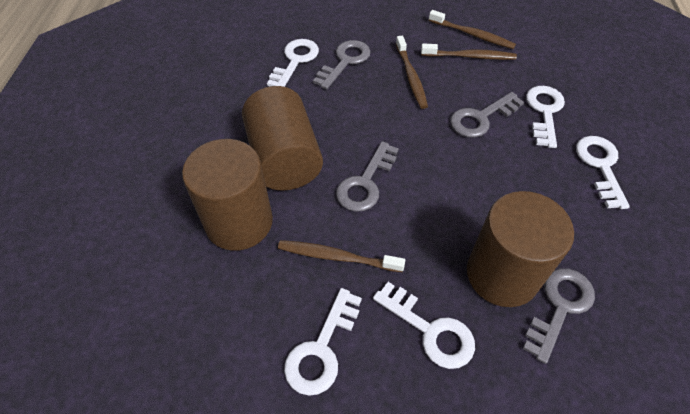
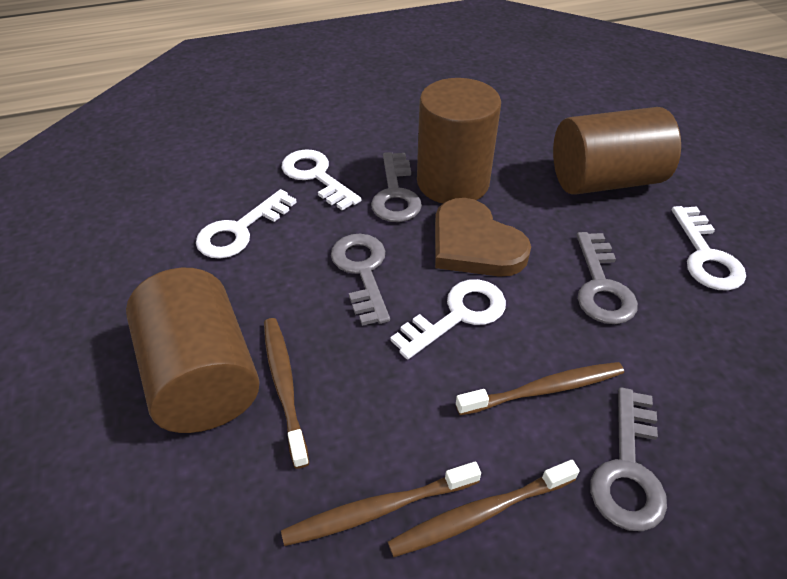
brown heart: 0 -> 1
white key: 5 -> 4

